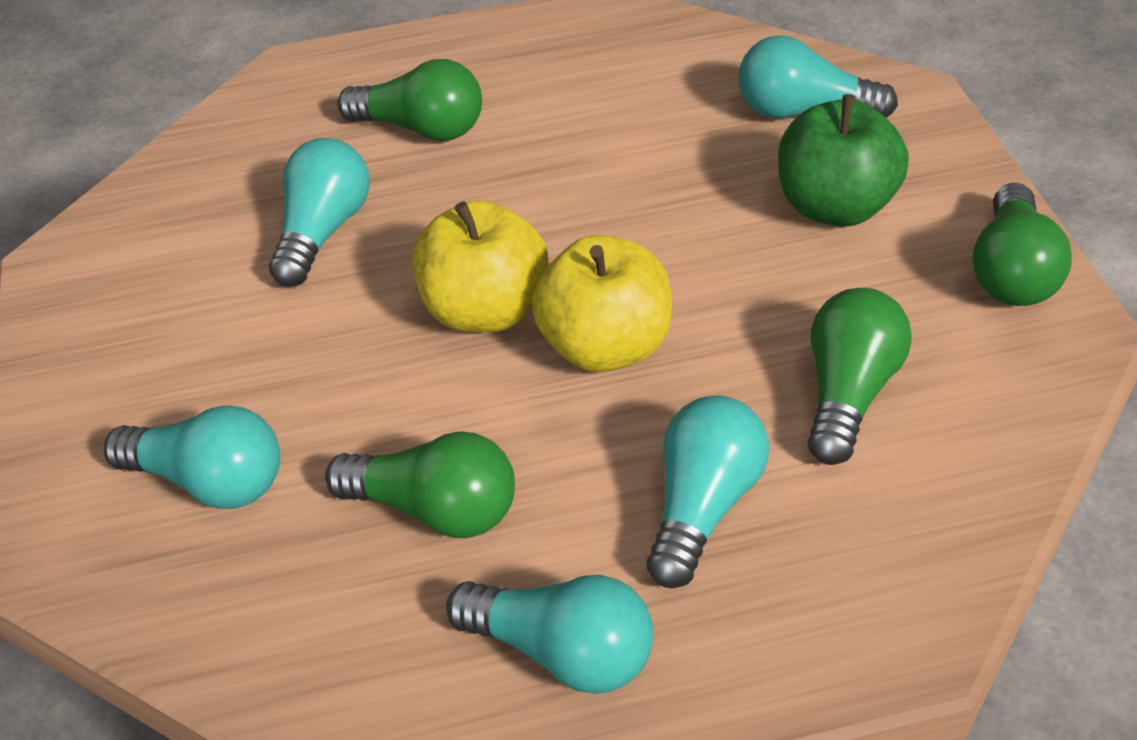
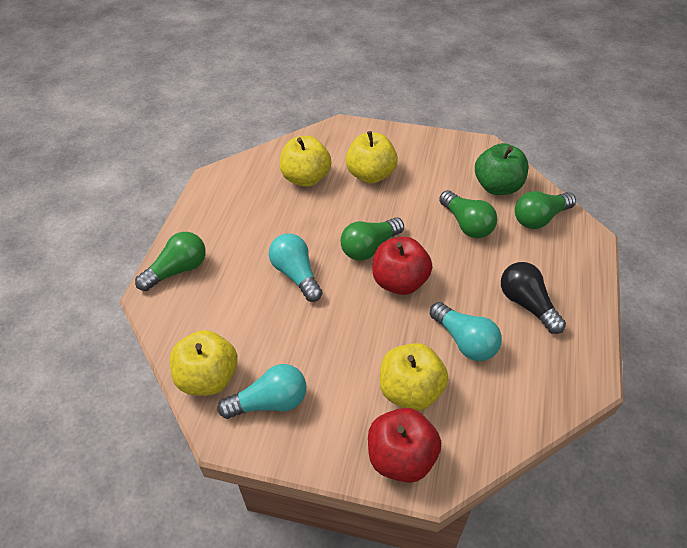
black light bulb: 0 -> 1
red apple: 0 -> 2
turquoise light bulb: 5 -> 3
yellow apple: 2 -> 4

